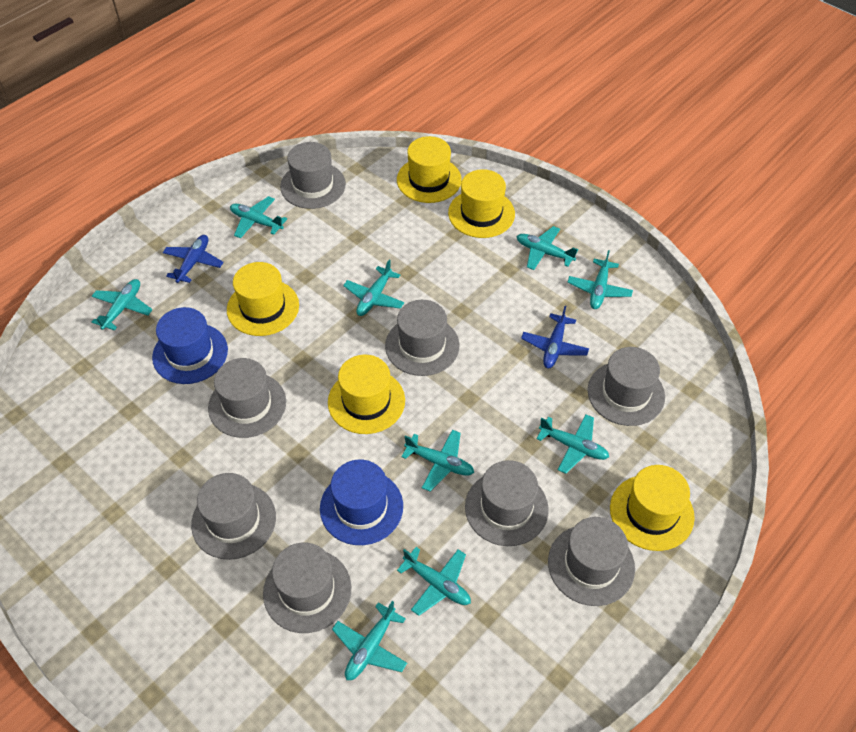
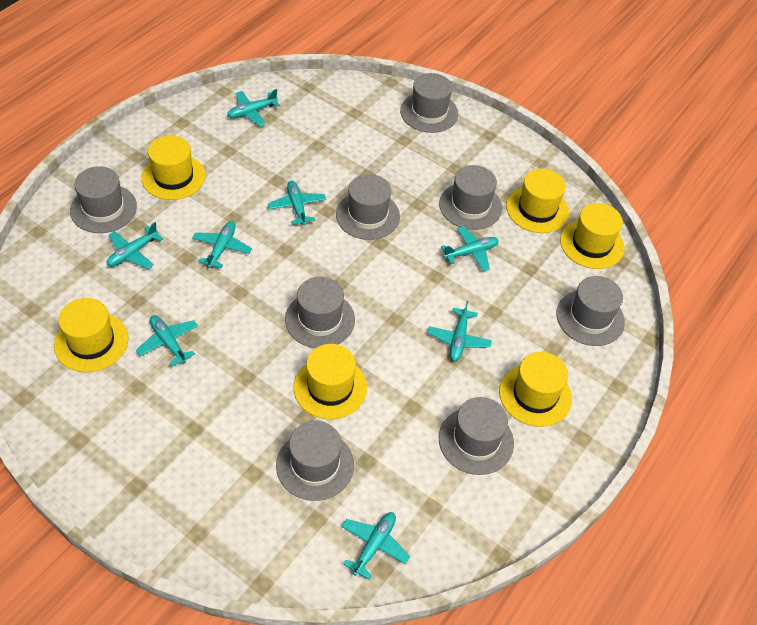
blue hat: 2 -> 0
blue plane: 2 -> 0
turquoise plane: 9 -> 8
yellow hat: 5 -> 6

